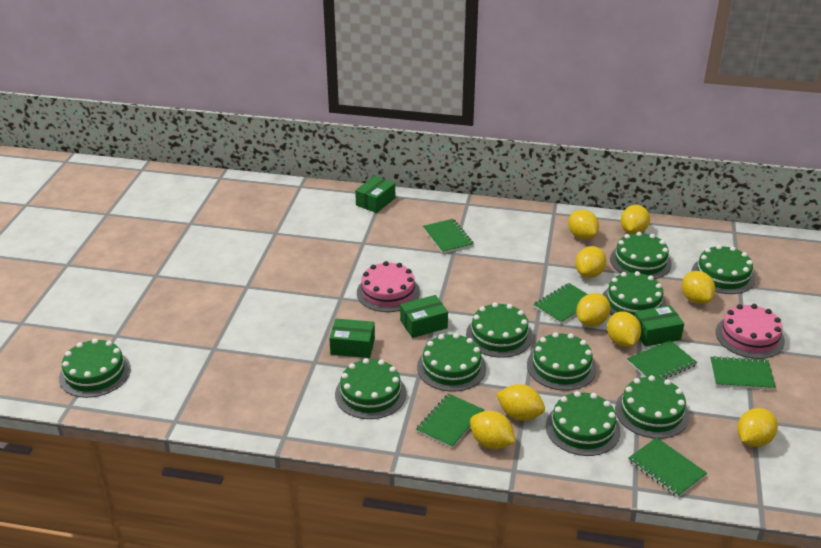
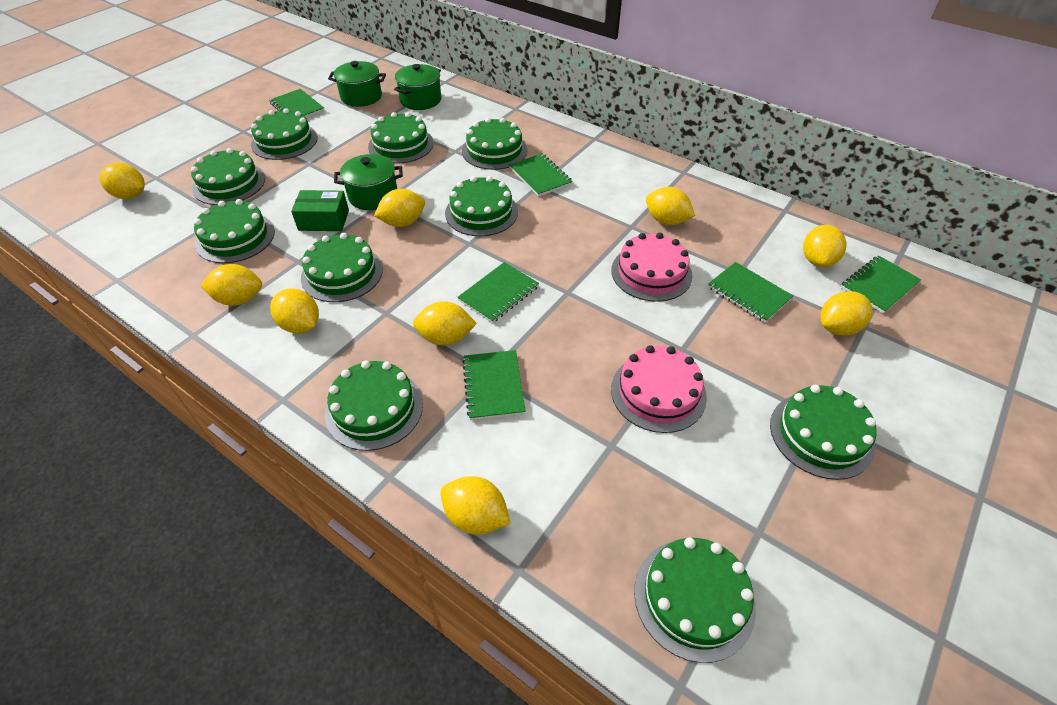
green box: 4 -> 1
green pot: 0 -> 3

